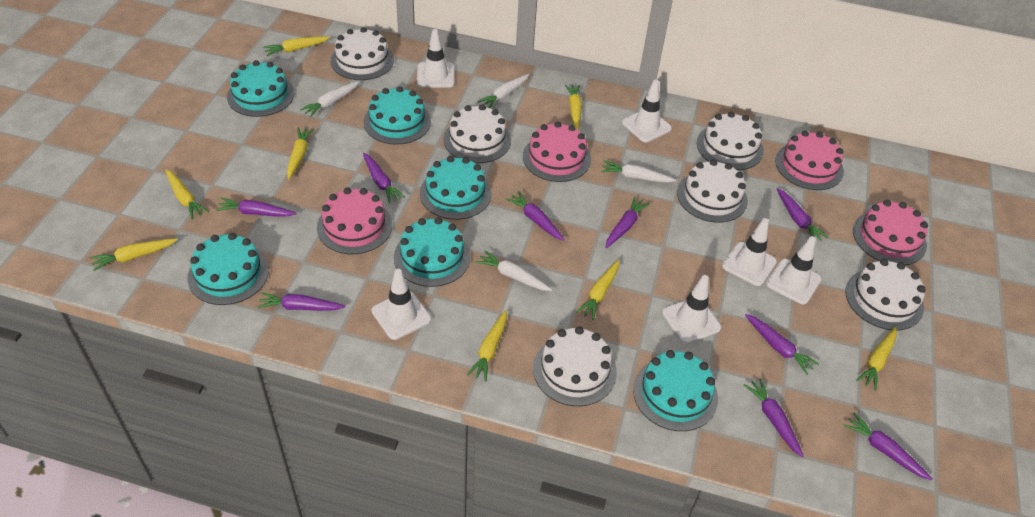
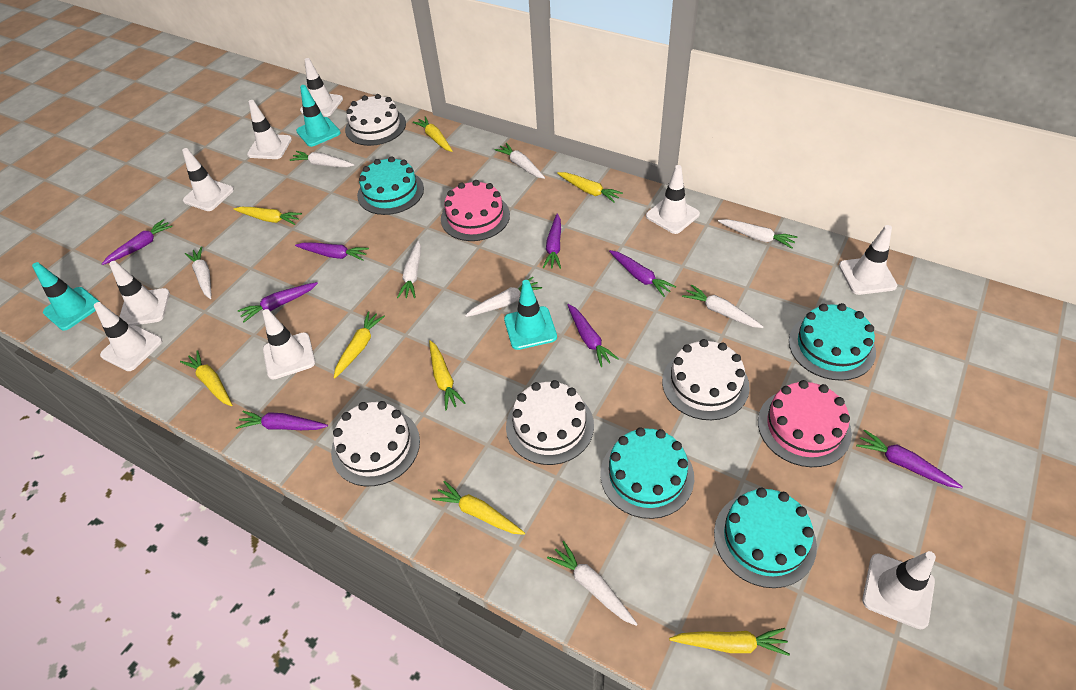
pink cake: 4 -> 2
purple carrot: 9 -> 8
turquoise cake: 6 -> 4
turquoise traffic cone: 0 -> 3
white cake: 6 -> 4
white carrot: 4 -> 8
white traffic cone: 6 -> 9

